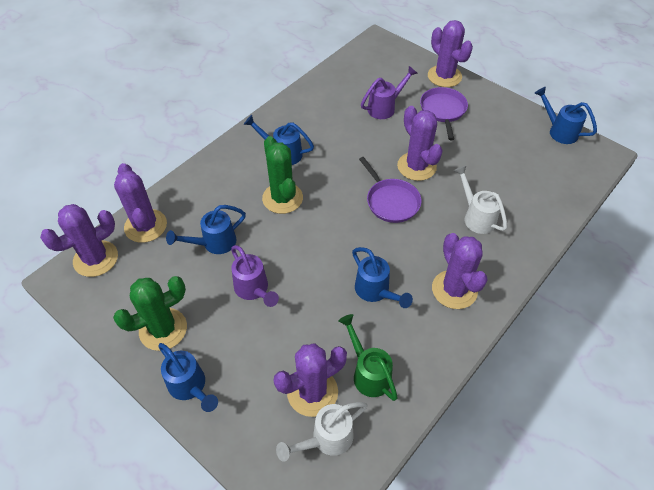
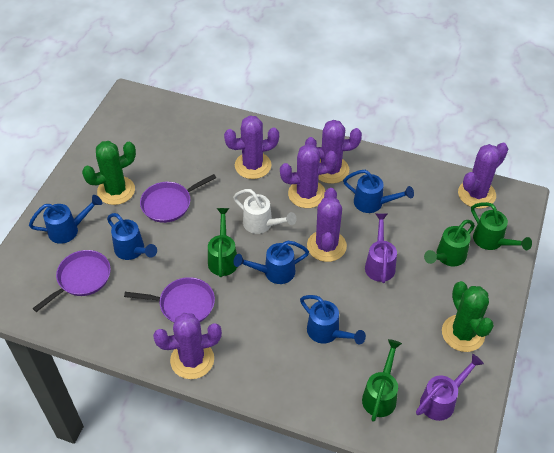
green watering can: 1 -> 4
purple pan: 2 -> 3
white watering can: 2 -> 1

